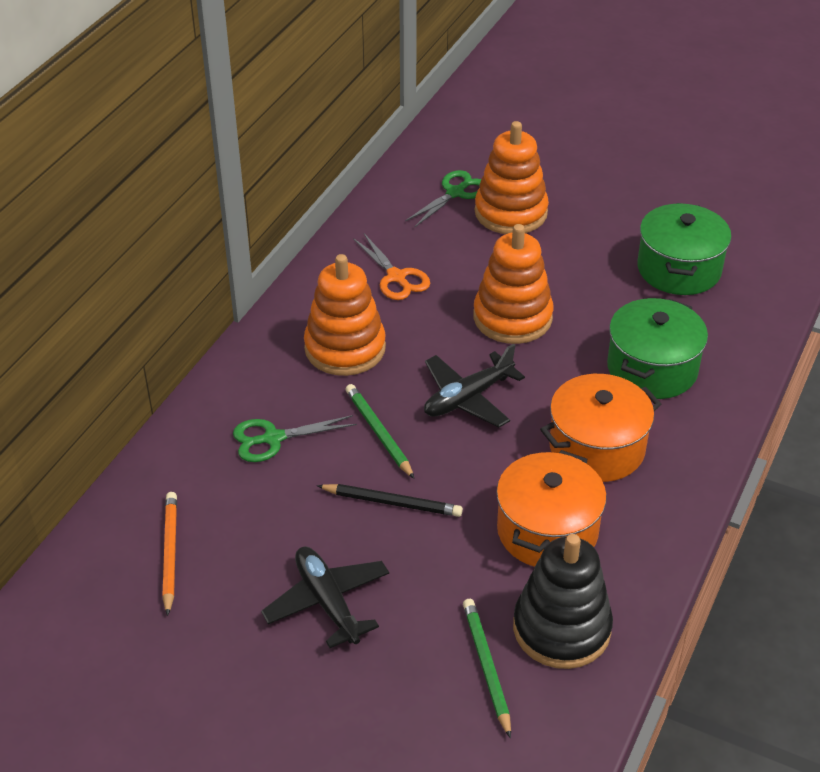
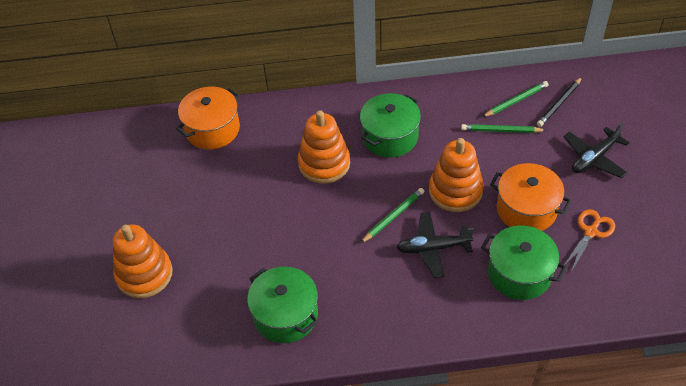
black stacking toy: 1 -> 0
green pencil: 2 -> 3
green pot: 2 -> 3
green scissors: 2 -> 0
orange pencil: 1 -> 0

